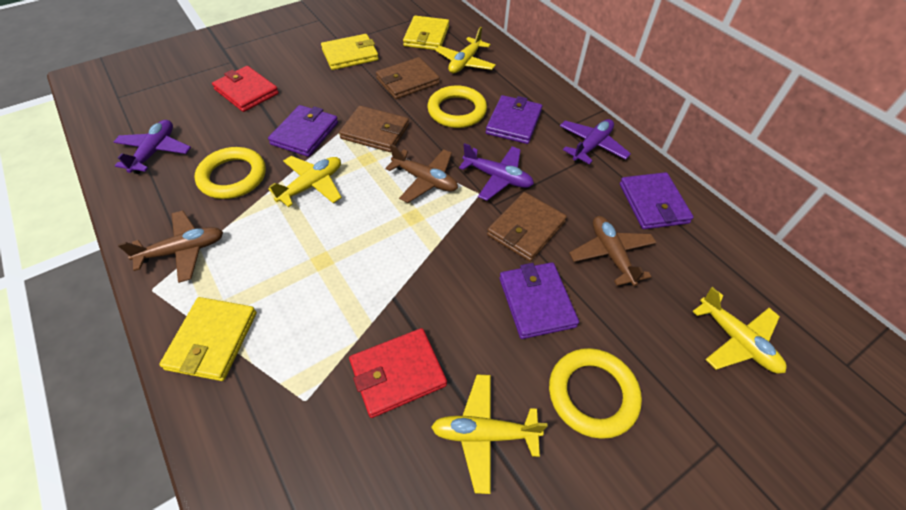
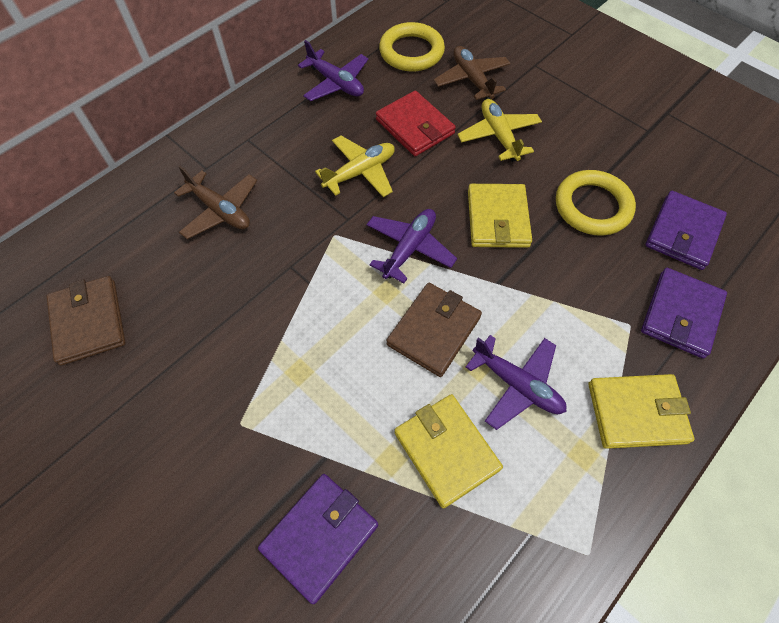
brown plane: 3 -> 2
brown wallet: 3 -> 2
purple wallet: 4 -> 3
red wallet: 2 -> 1
yellow plane: 4 -> 2
yellow ring: 3 -> 2

